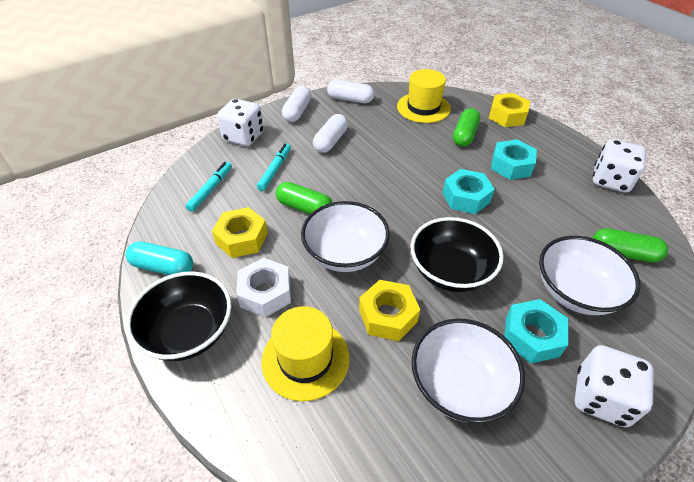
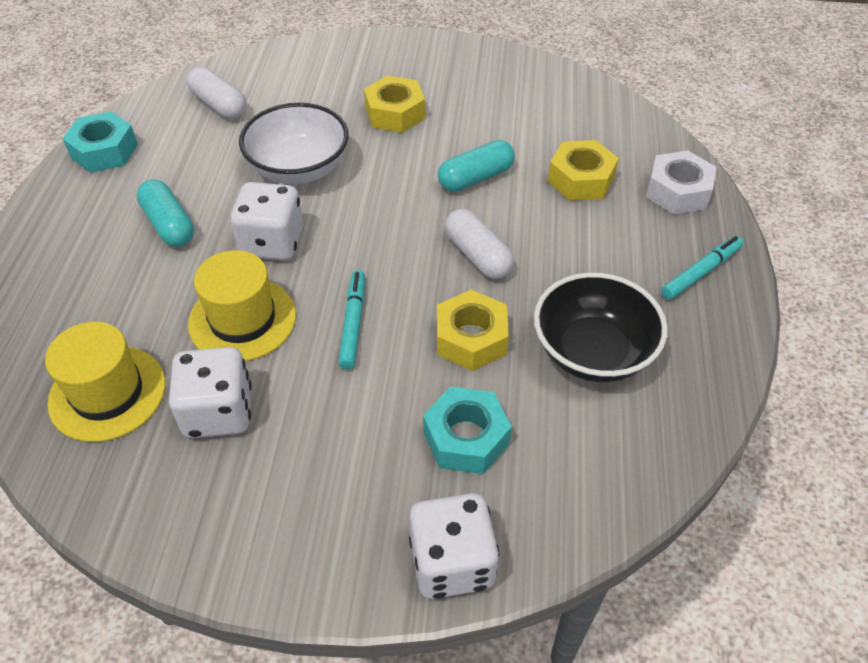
black bowl: 2 -> 1
green capsule: 3 -> 0
turquoise capsule: 1 -> 2
turquoise nut: 3 -> 2
white bowl: 3 -> 1
white capsule: 3 -> 2

